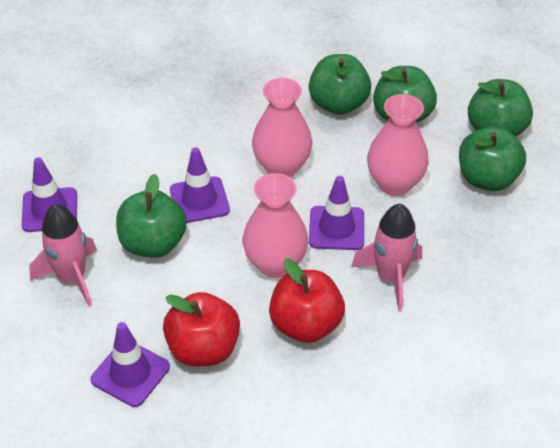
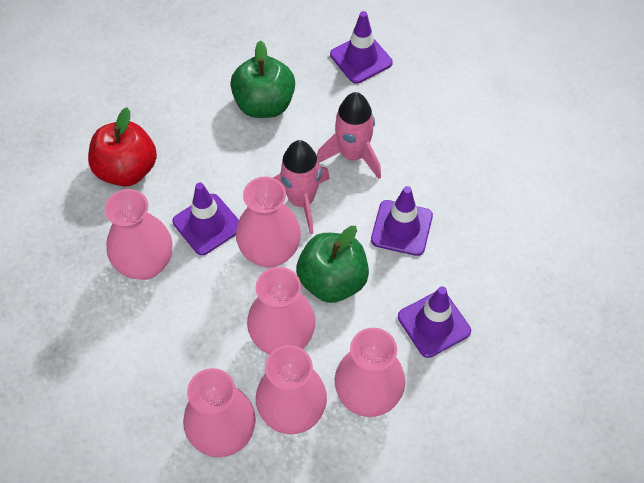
green apple: 5 -> 2
pink vase: 3 -> 6
red apple: 2 -> 1

